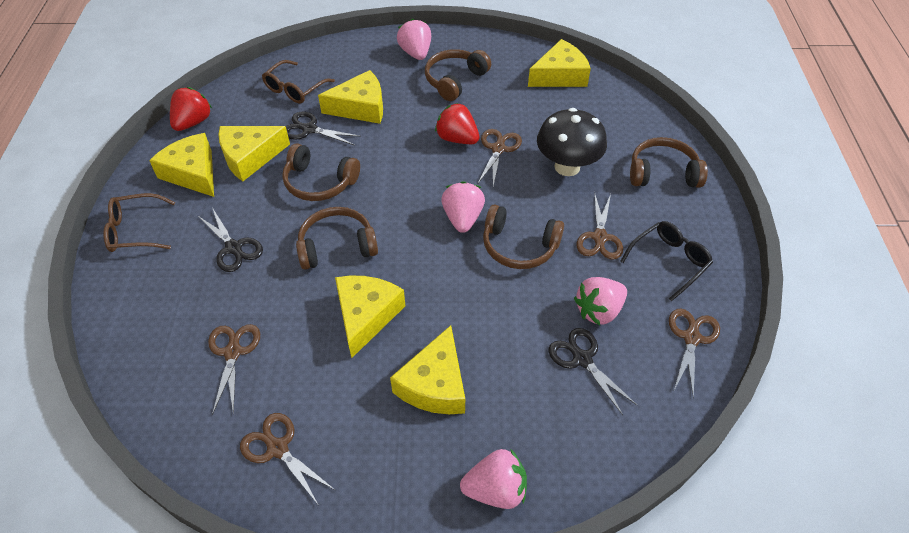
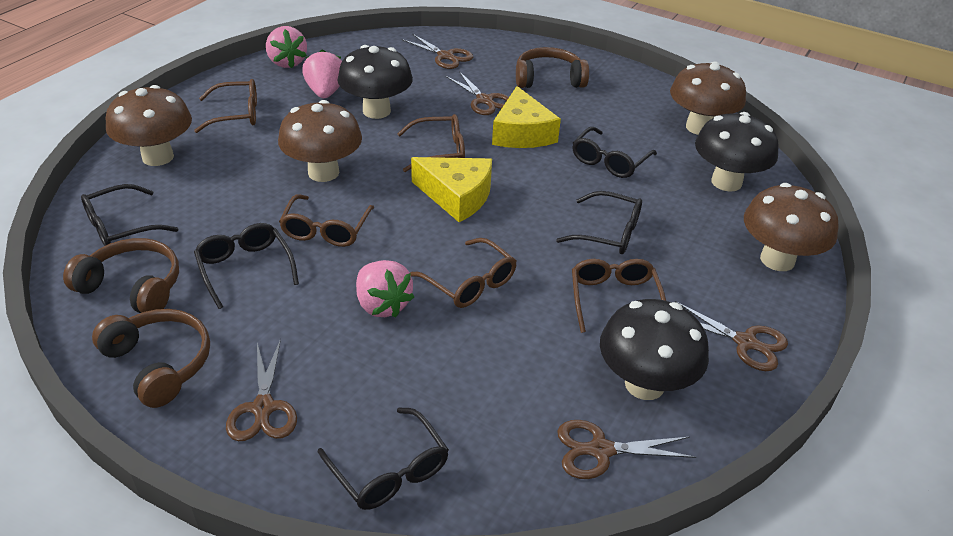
black glasses: 1 -> 5
black mushroom: 1 -> 3
black scissors: 3 -> 0
brown glasses: 2 -> 5
brown headphones: 5 -> 3
brown mushroom: 0 -> 4
pink strawberry: 4 -> 3
red strawberry: 2 -> 0
yellow cheese: 6 -> 2

